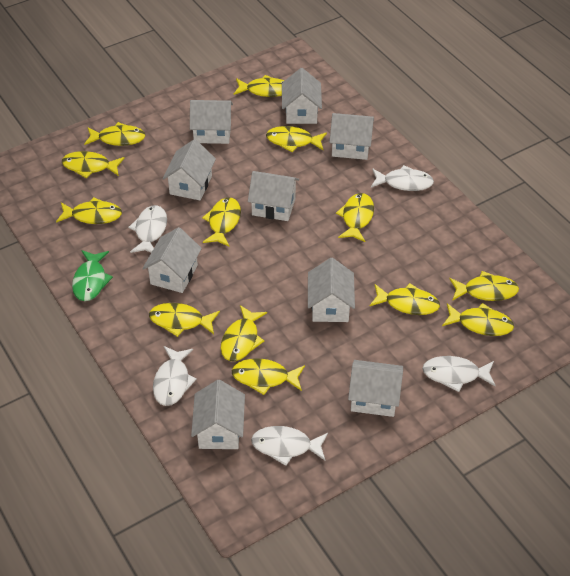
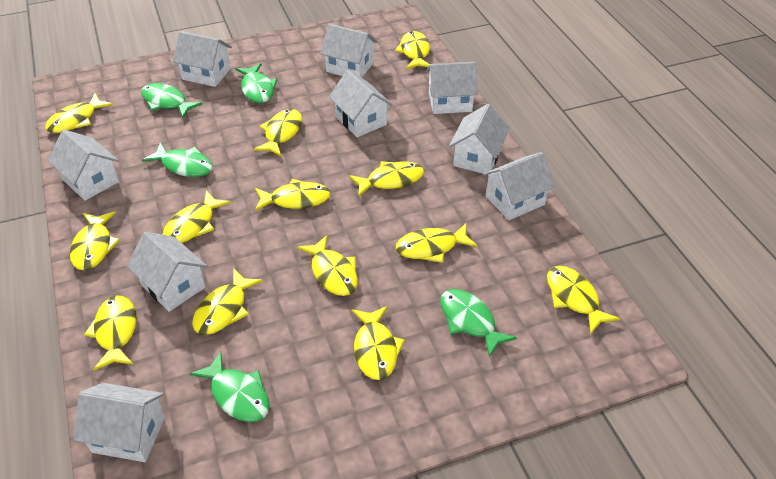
green fish: 1 -> 5
white fish: 5 -> 0

